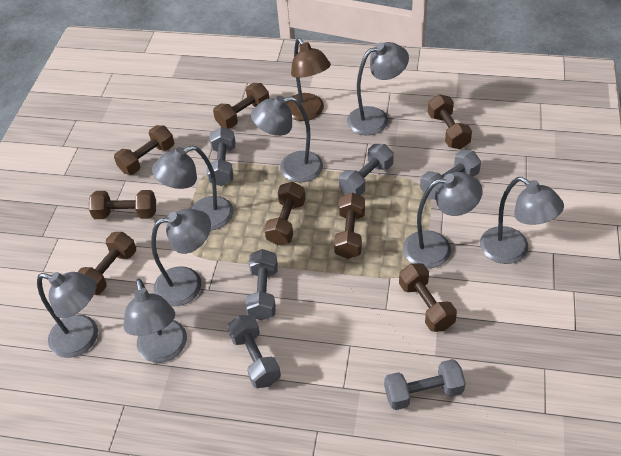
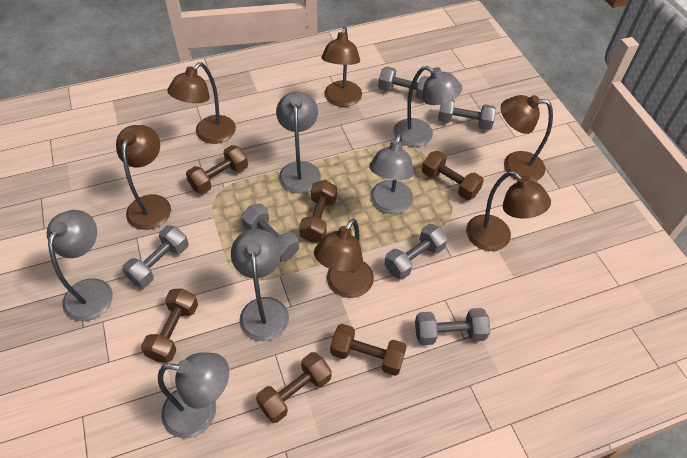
brown dumbbell: 8 -> 6
brown lamp: 1 -> 6
grey lamp: 8 -> 6

